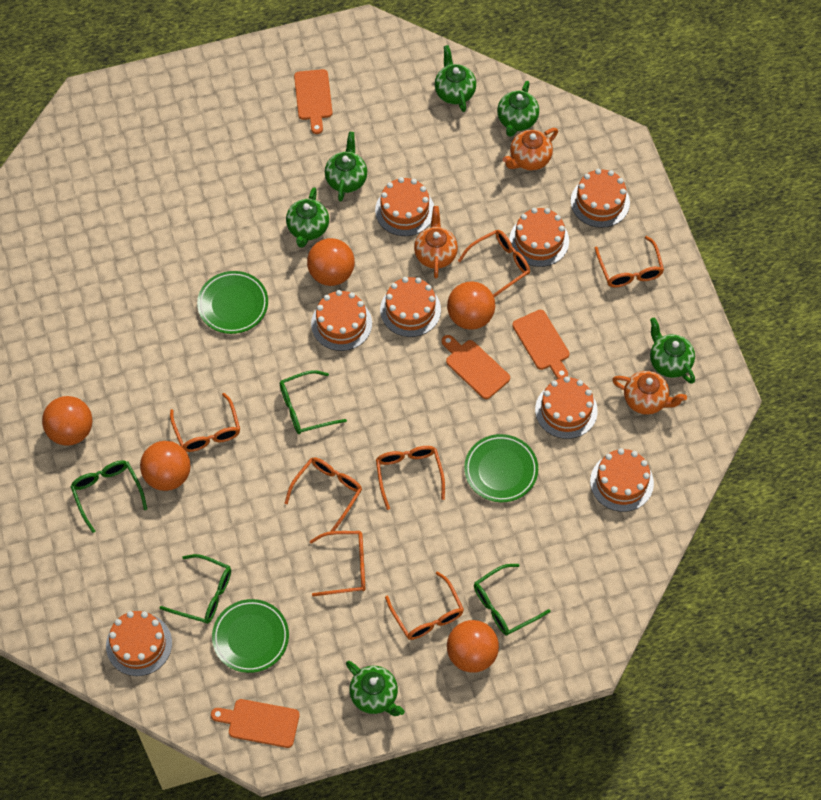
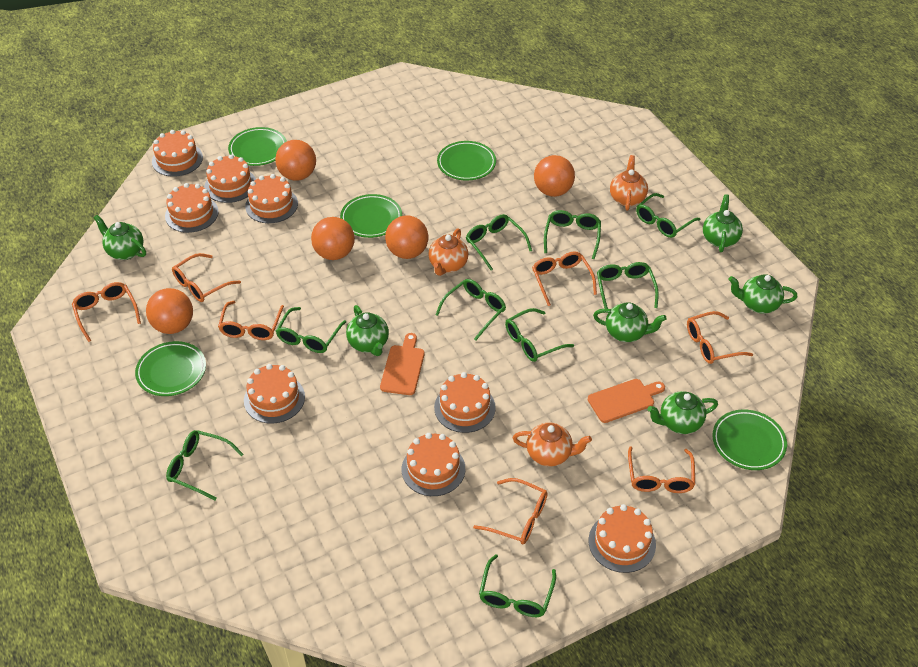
green glasses: 4 -> 9
green plate: 3 -> 5
orange cutting board: 4 -> 2

